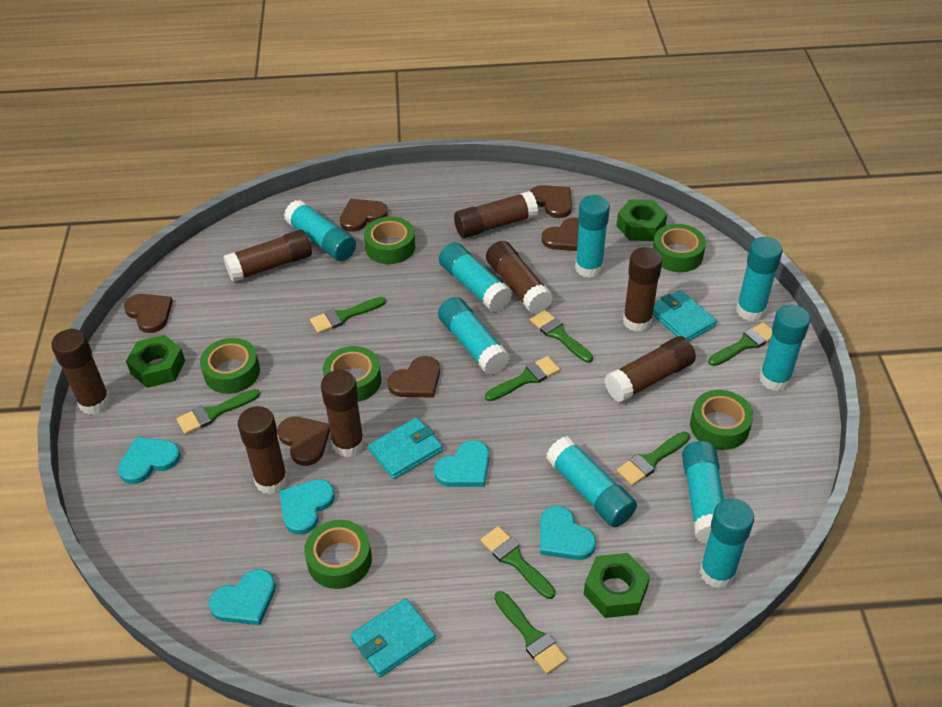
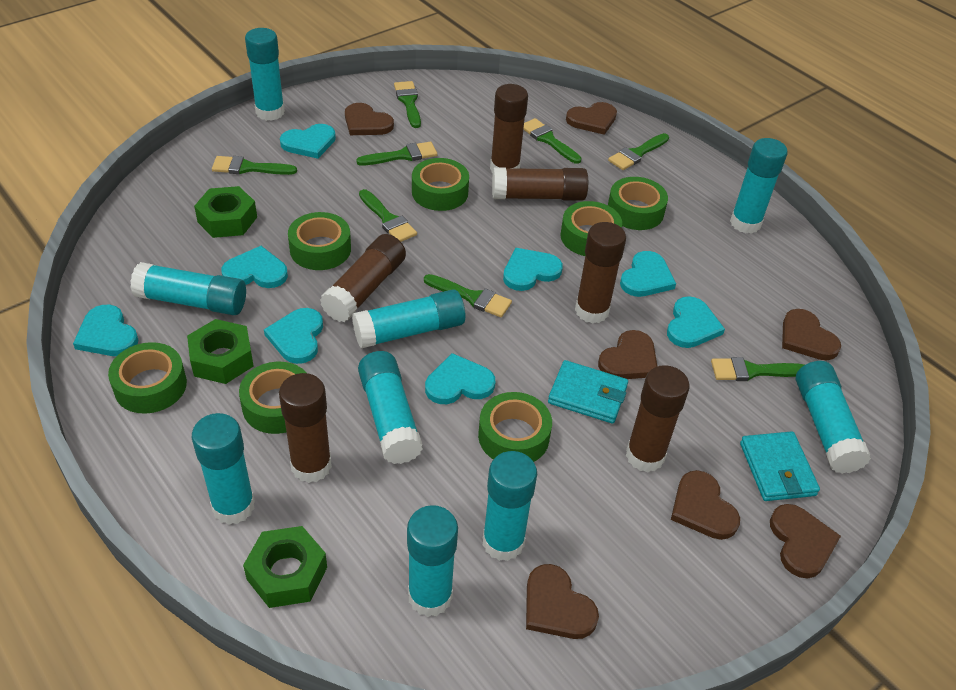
brown glue stick: 8 -> 6
brown heart: 6 -> 7
green tape: 6 -> 7
turquoise heart: 5 -> 8
turquoise wallet: 3 -> 2

